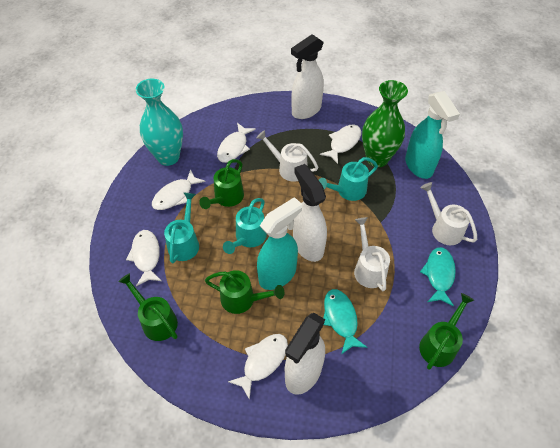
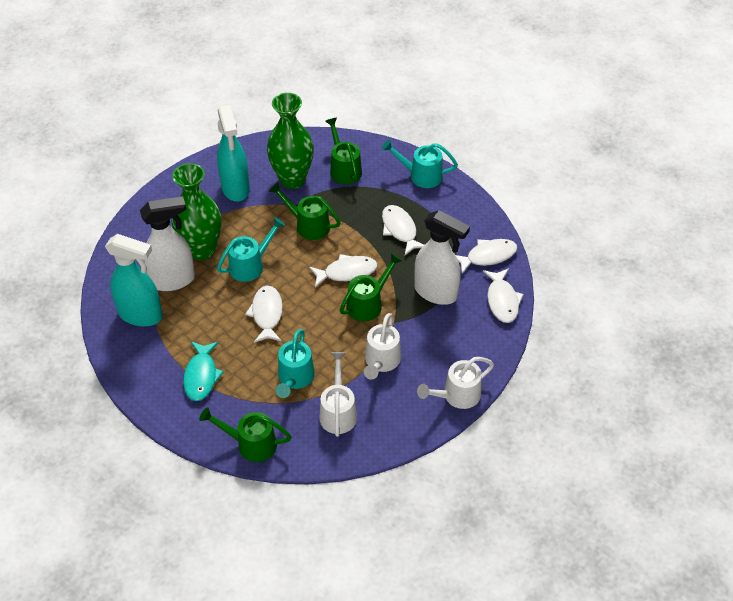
green vase: 1 -> 2
turquoise fish: 2 -> 1
turquoise vase: 1 -> 0
white spray bottle: 3 -> 2

